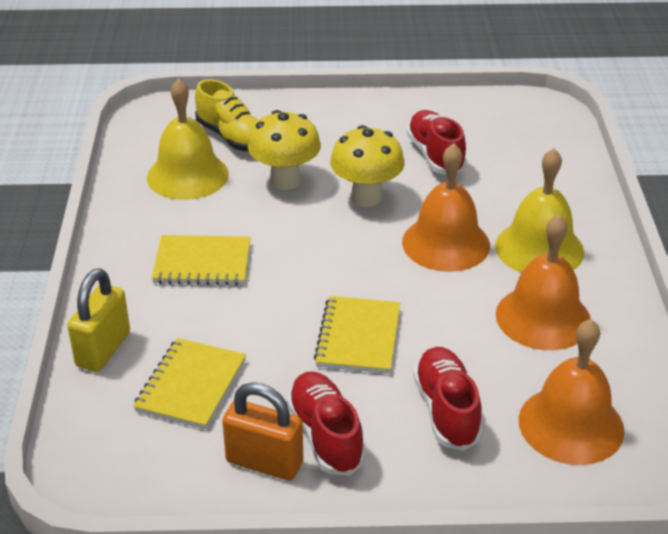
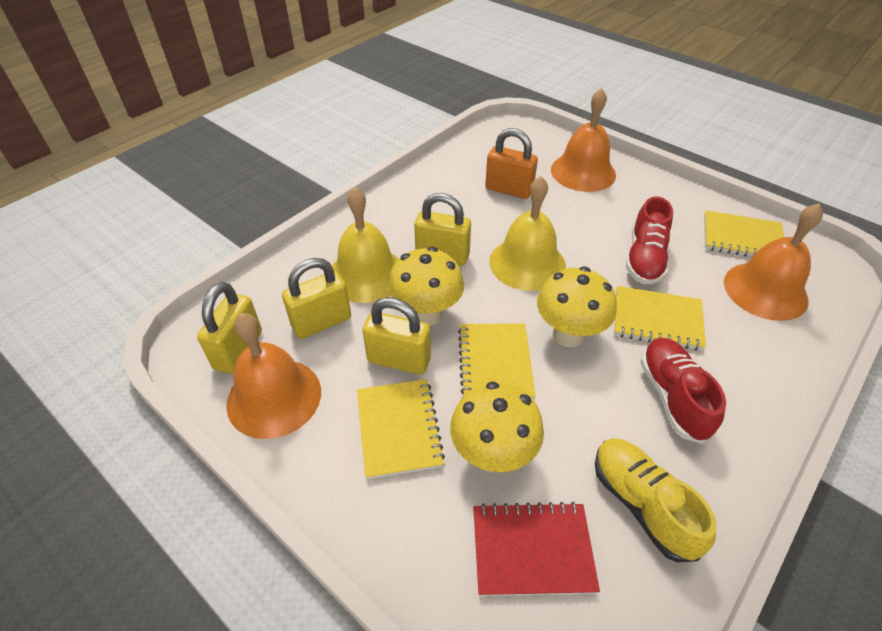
red notebook: 0 -> 1
red shoe: 3 -> 2
yellow mushroom: 2 -> 3
yellow notebook: 3 -> 4
yellow padlock: 1 -> 4

